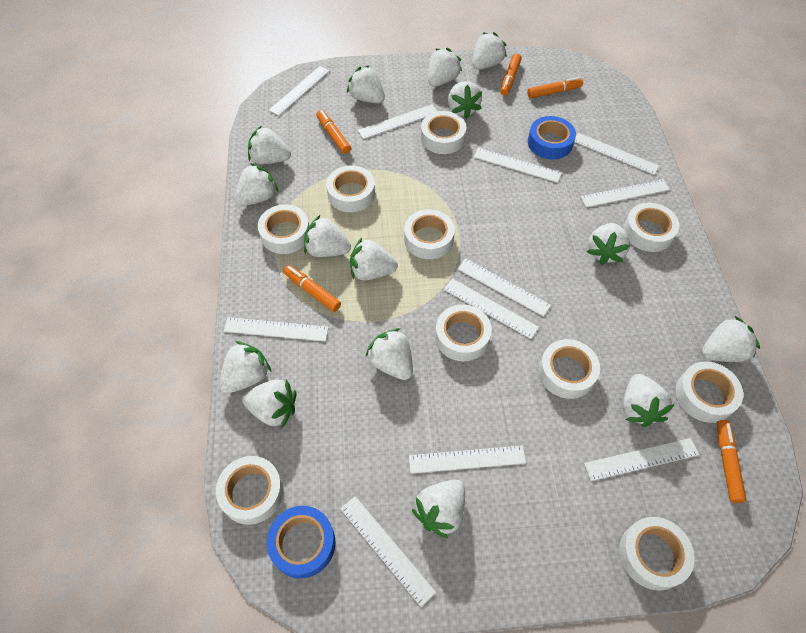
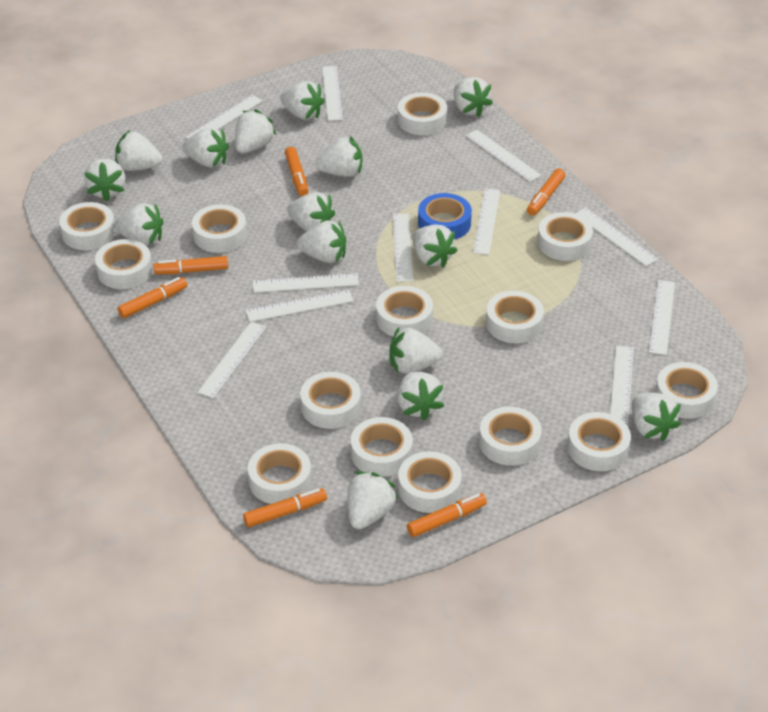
blue tape: 2 -> 1
orange marker: 5 -> 6
white tape: 10 -> 14

